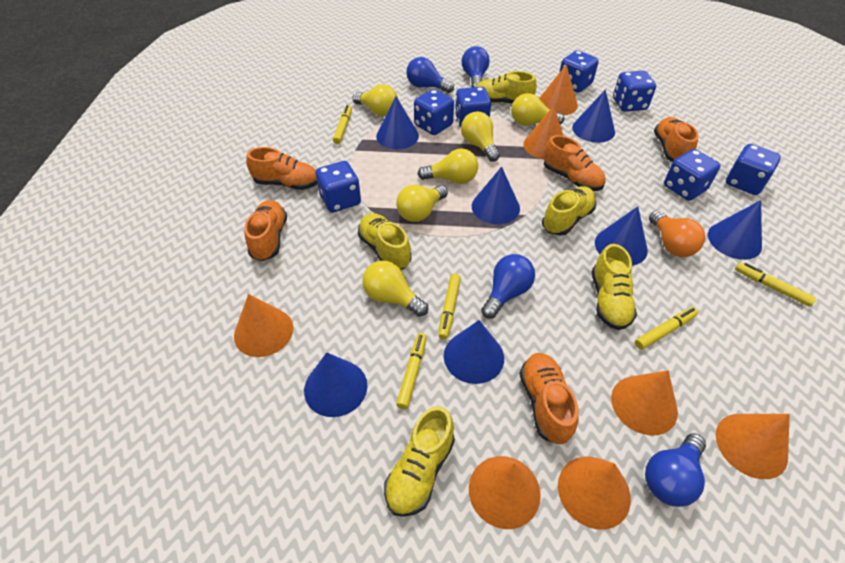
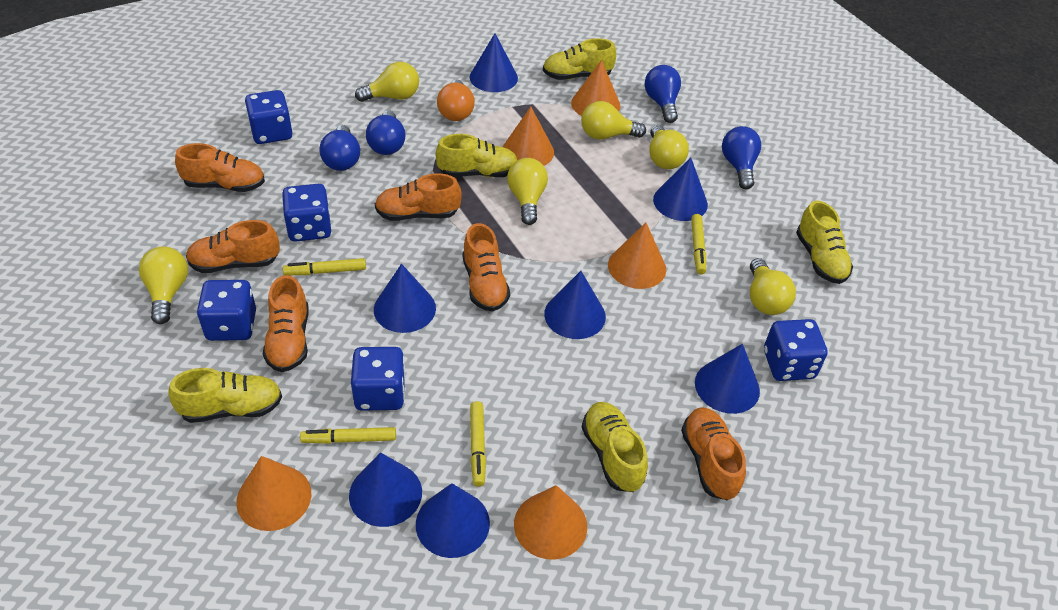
blue dice: 7 -> 5
orange cone: 7 -> 5
orange shoe: 5 -> 6
yellow marker: 5 -> 4

